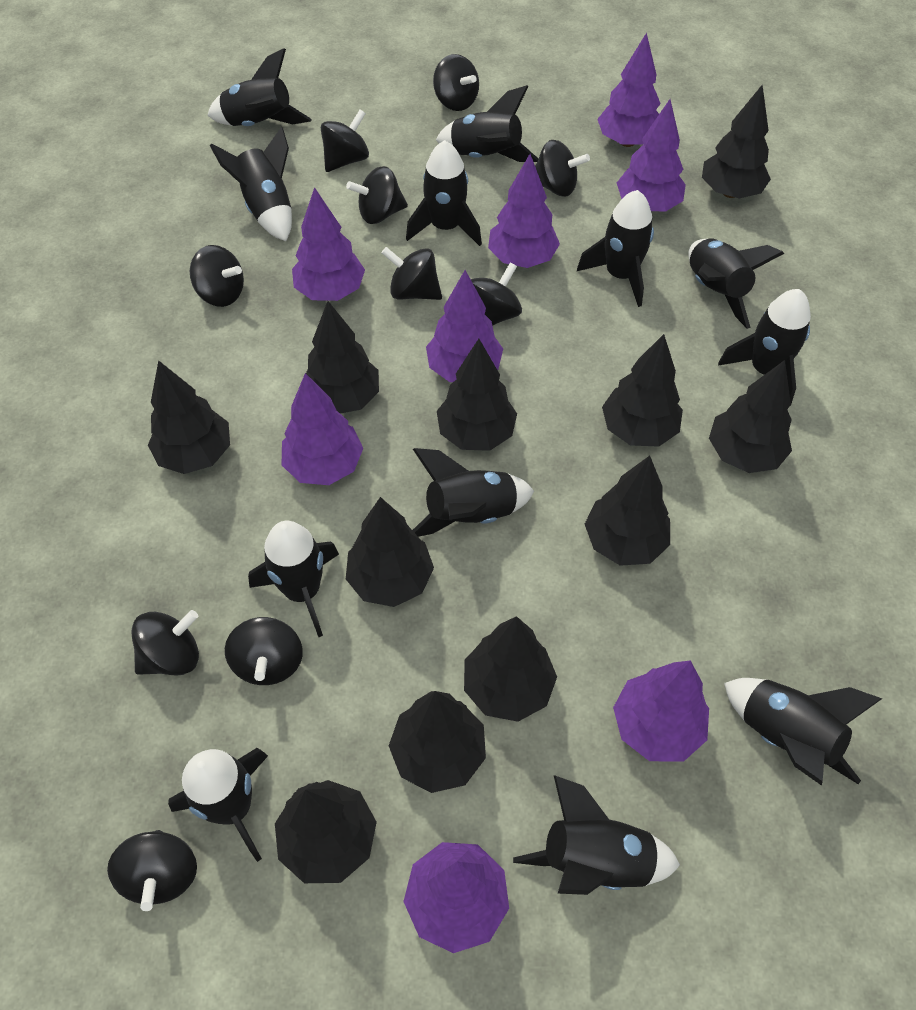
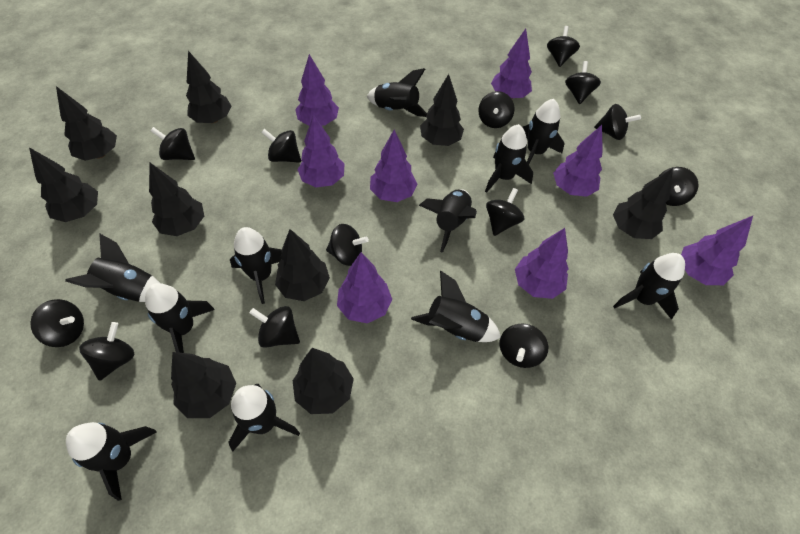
black rocket: 12 -> 11
black spinning top: 10 -> 13
black tree: 11 -> 9

